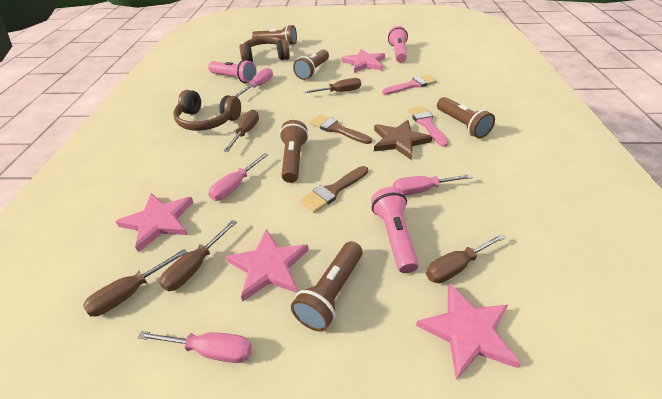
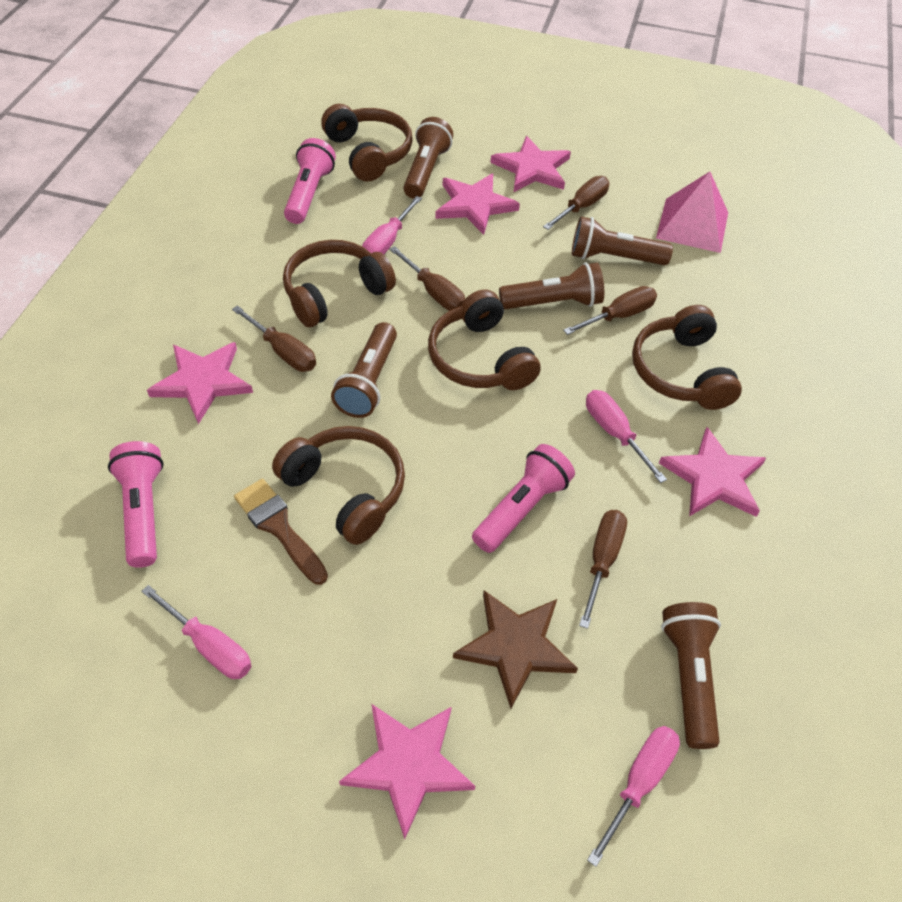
brown brush: 2 -> 1
brown headphones: 2 -> 5
pink brush: 2 -> 0
pink pyramid: 0 -> 1
pink star: 4 -> 5

